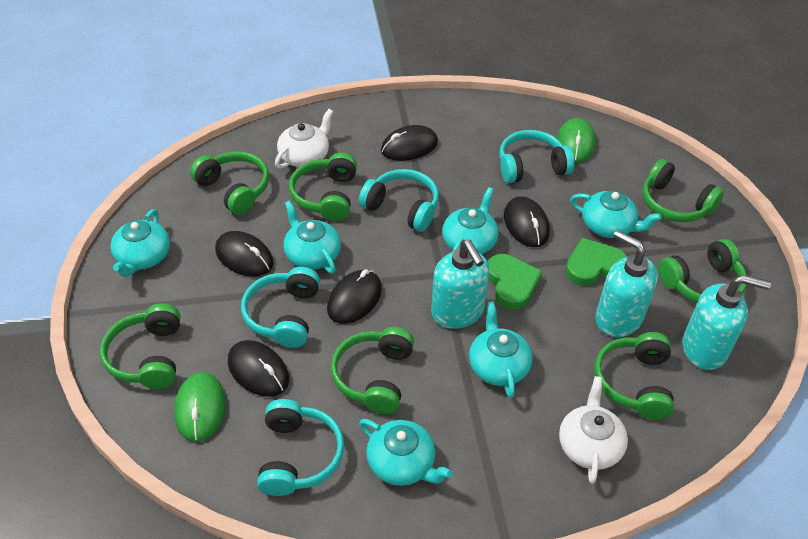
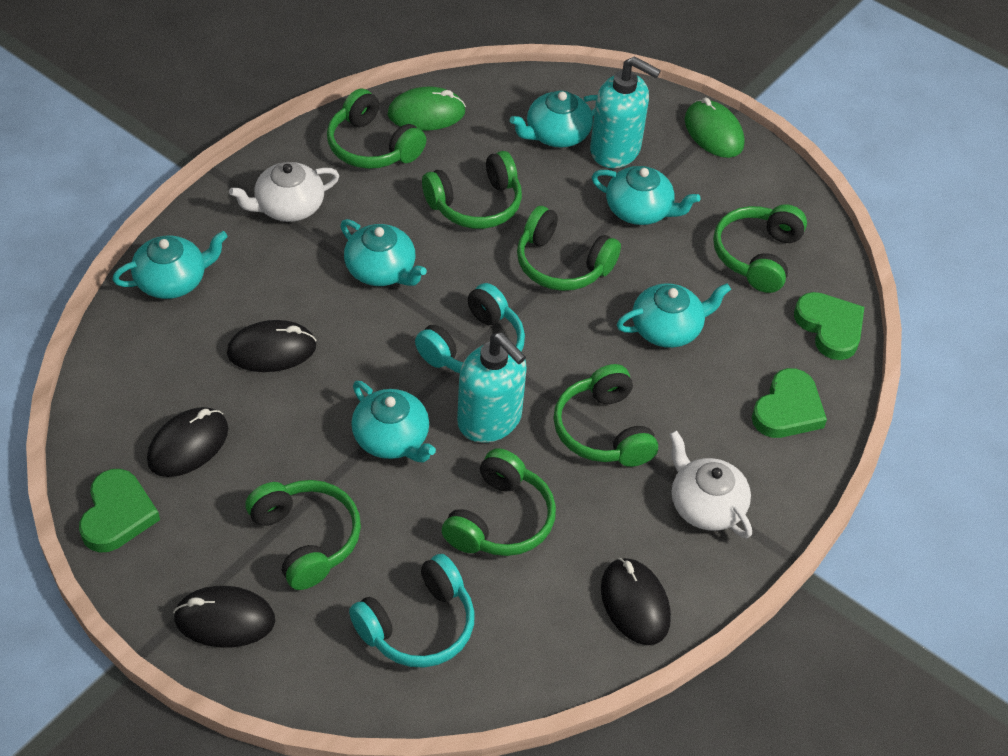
black mouse: 5 -> 4
green heart: 2 -> 3
turquoise headphones: 4 -> 2
turquoise soap dispenser: 3 -> 2

